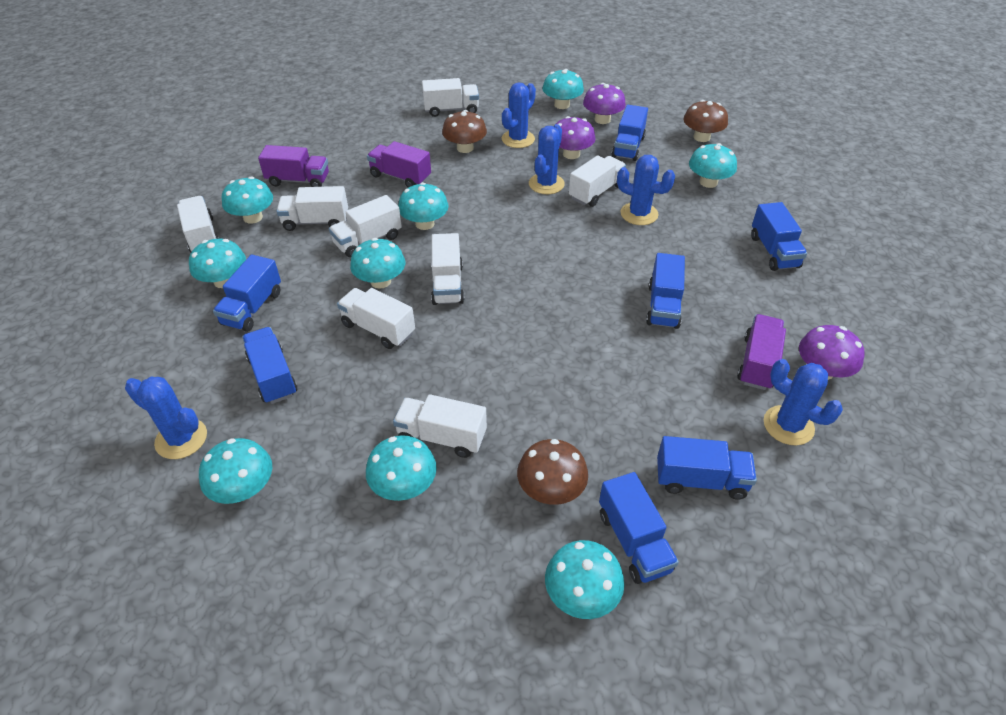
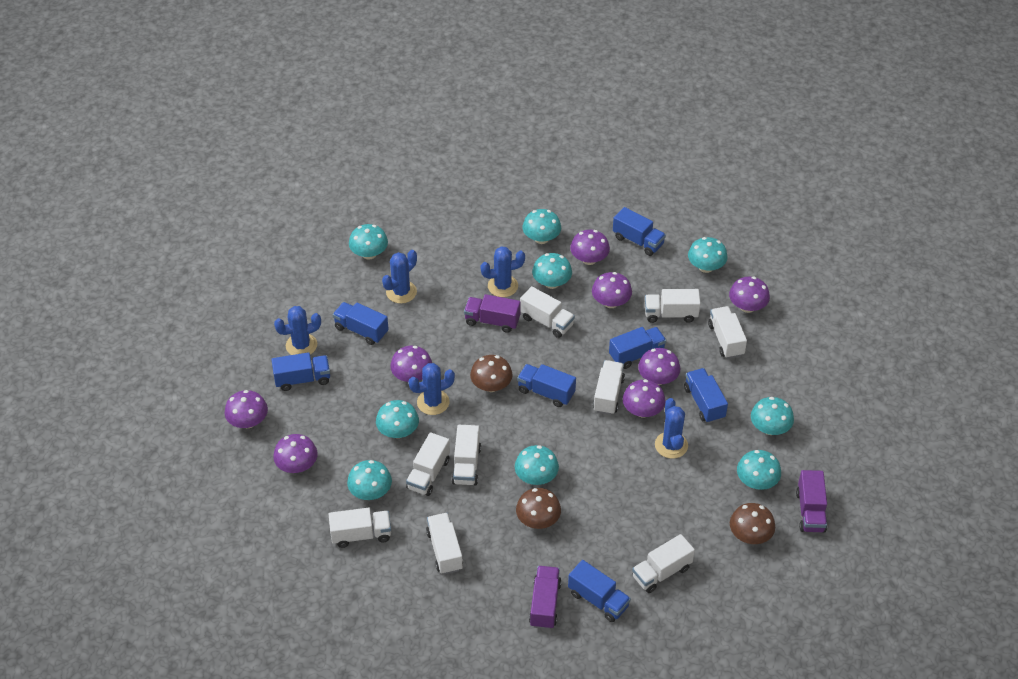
purple mushroom: 3 -> 8
white truck: 8 -> 9

